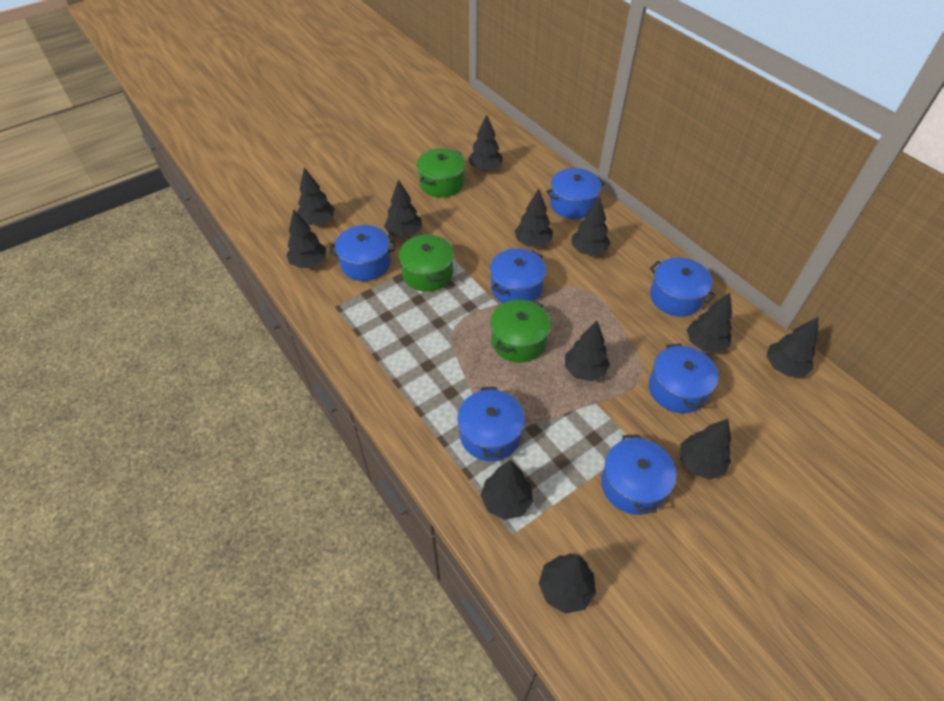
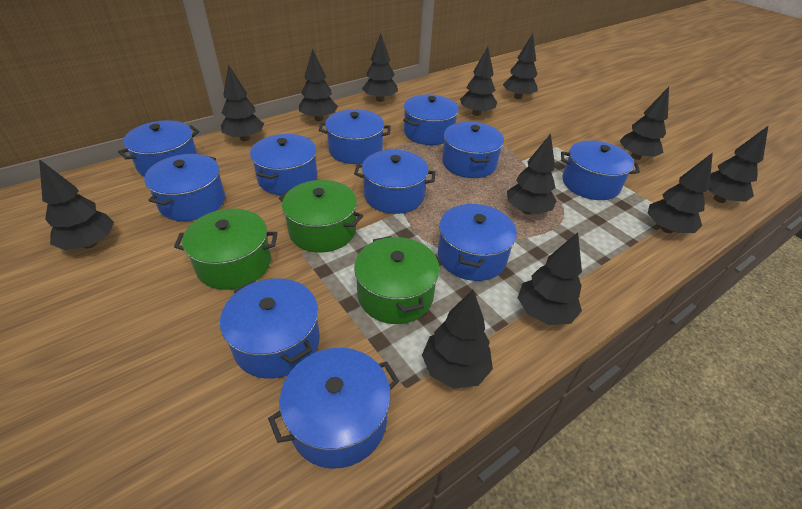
blue pot: 7 -> 11

